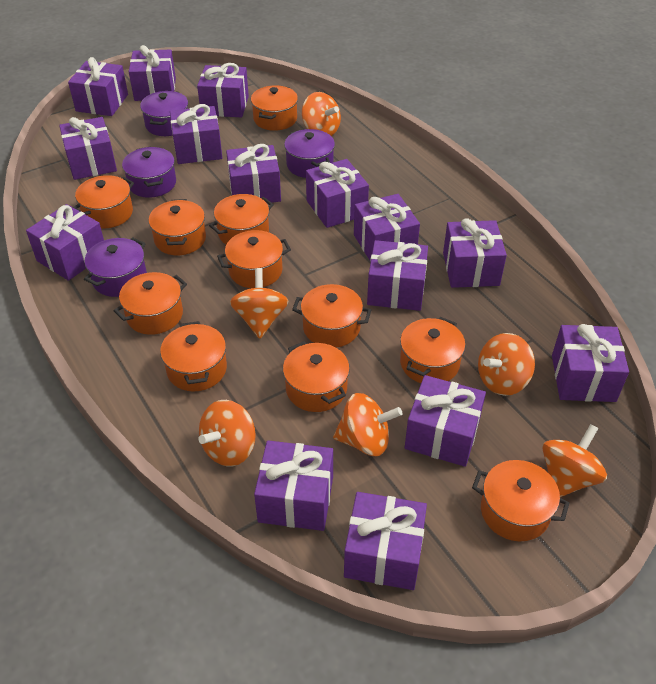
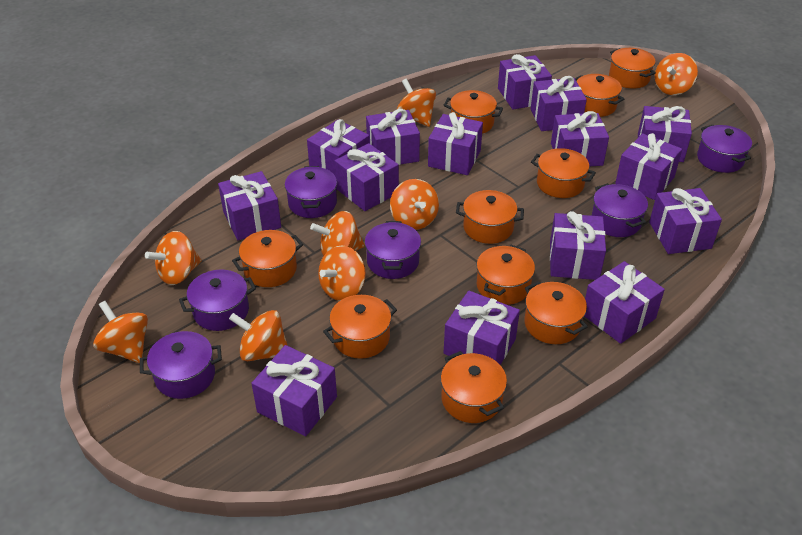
orange pot: 11 -> 10
orange spinning top: 6 -> 8
purple pot: 4 -> 6

